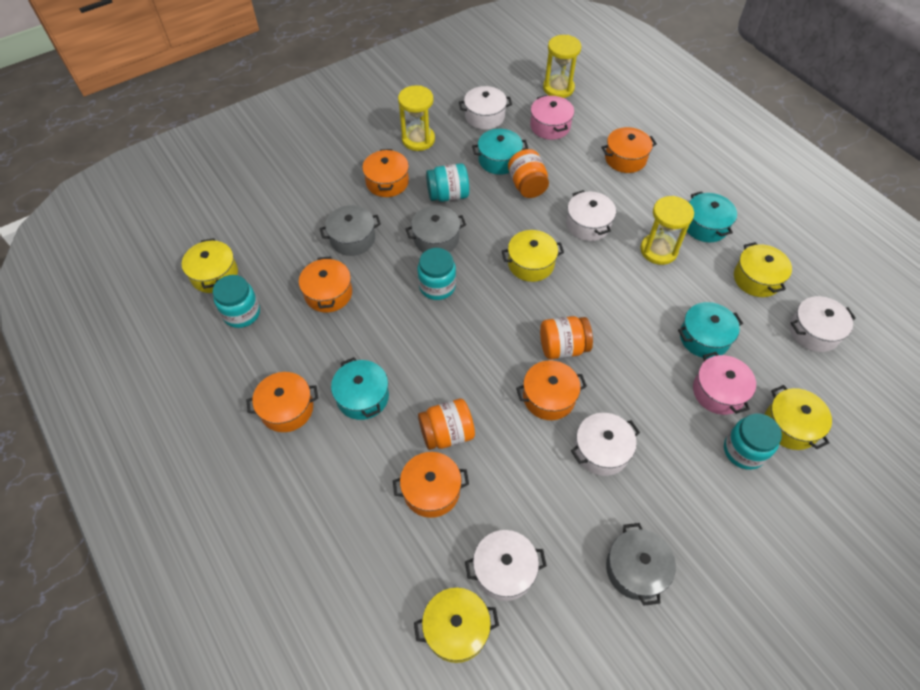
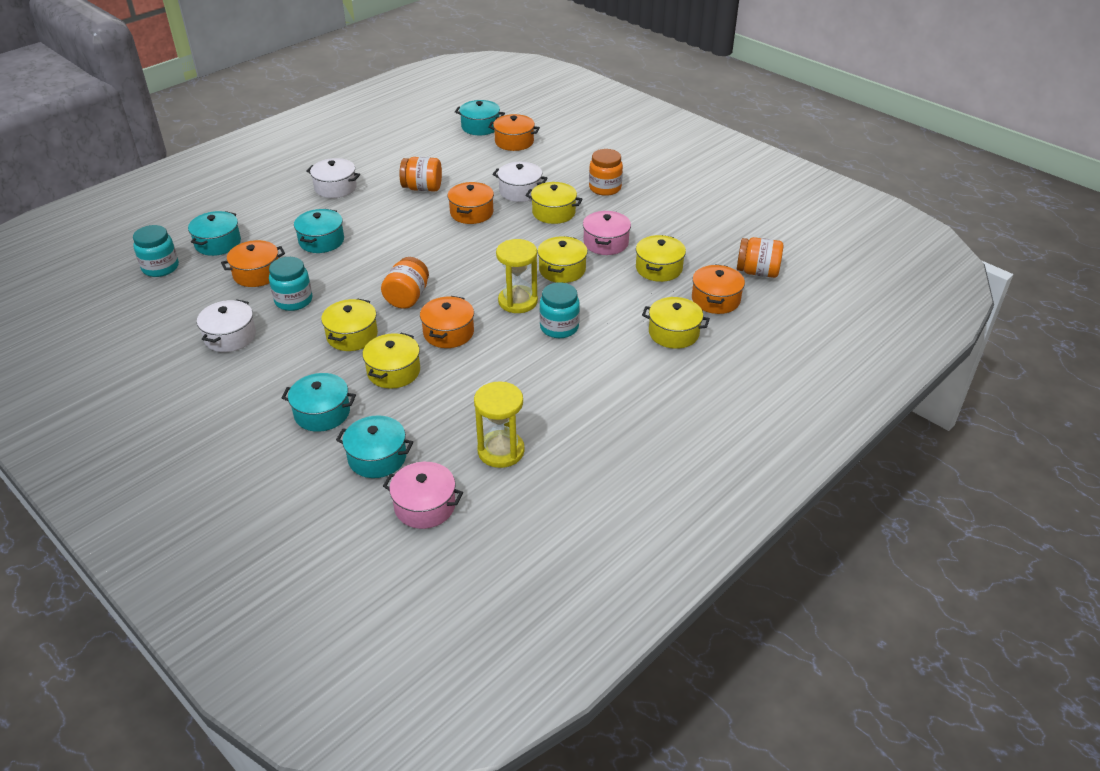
grey pot: 3 -> 0
orange jar: 3 -> 4
orange pot: 6 -> 5
turquoise jar: 4 -> 3
turquoise pot: 4 -> 5
white pot: 5 -> 3
yellow hourglass: 3 -> 2
yellow pot: 5 -> 6

